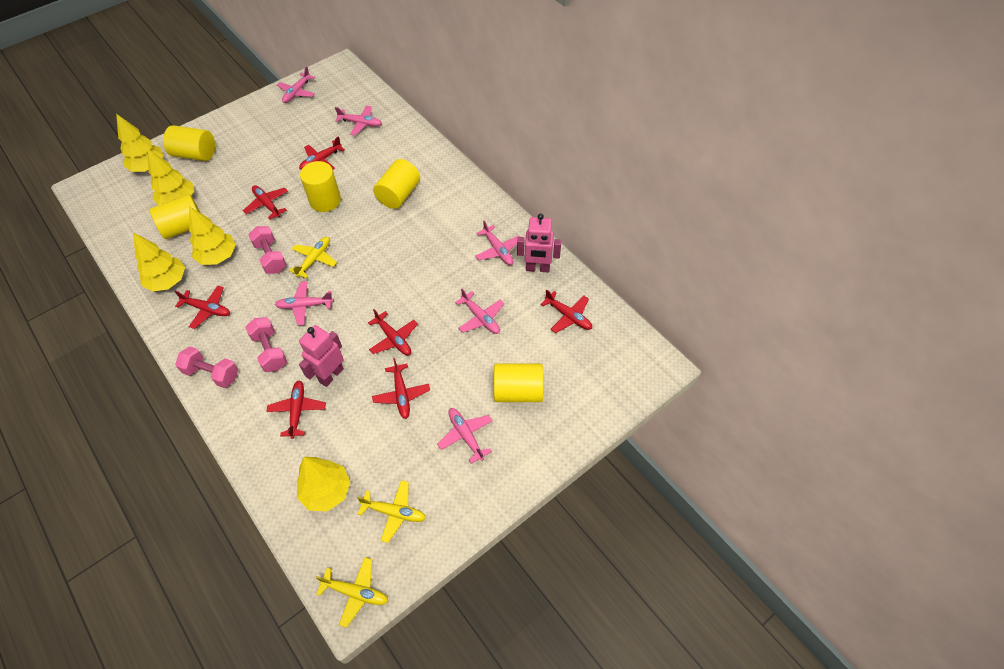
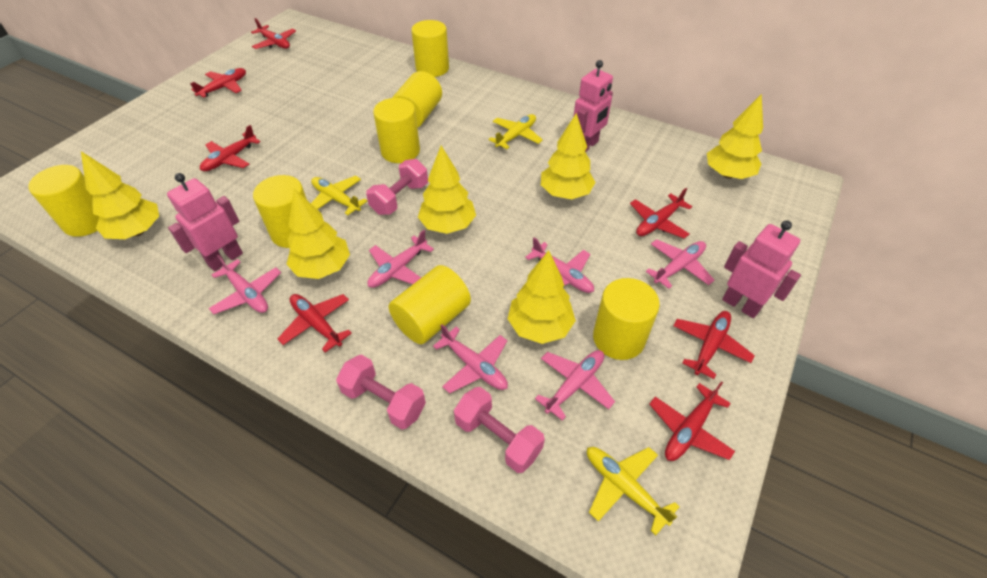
pink robot: 2 -> 3
yellow cylinder: 5 -> 7
yellow tree: 5 -> 6

